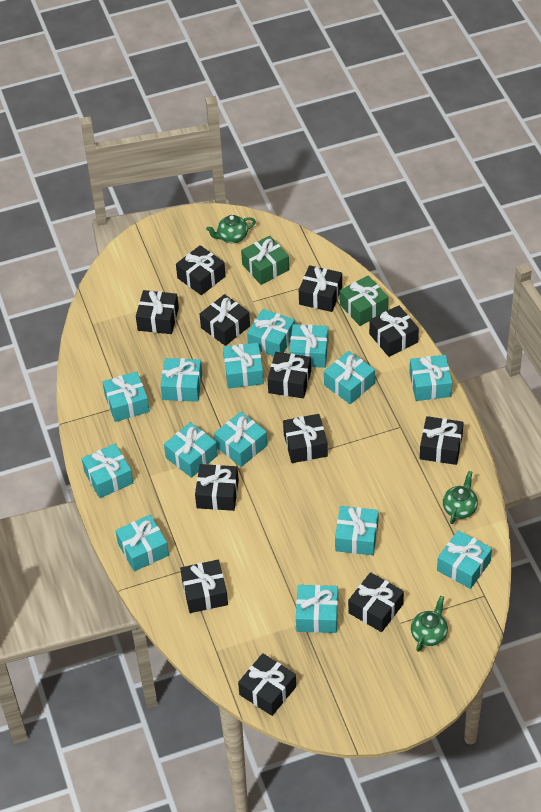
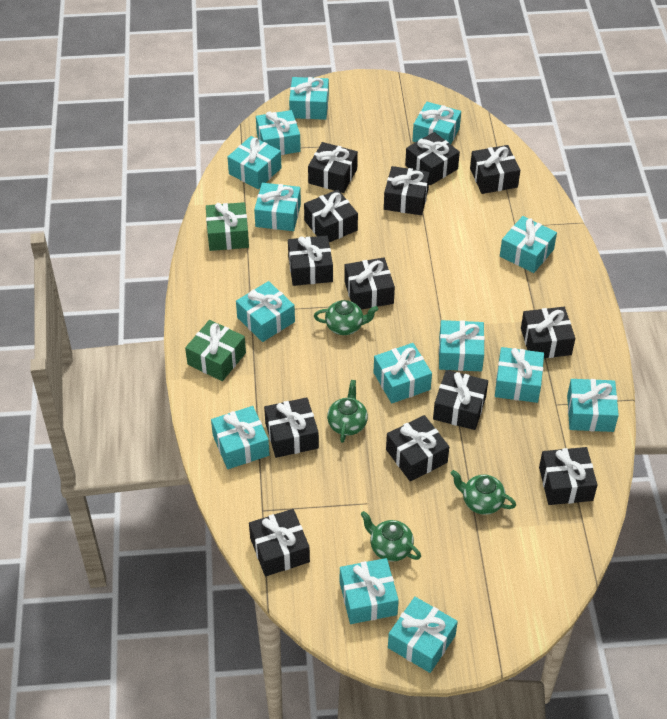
black gift: 12 -> 13
green teapot: 3 -> 4

